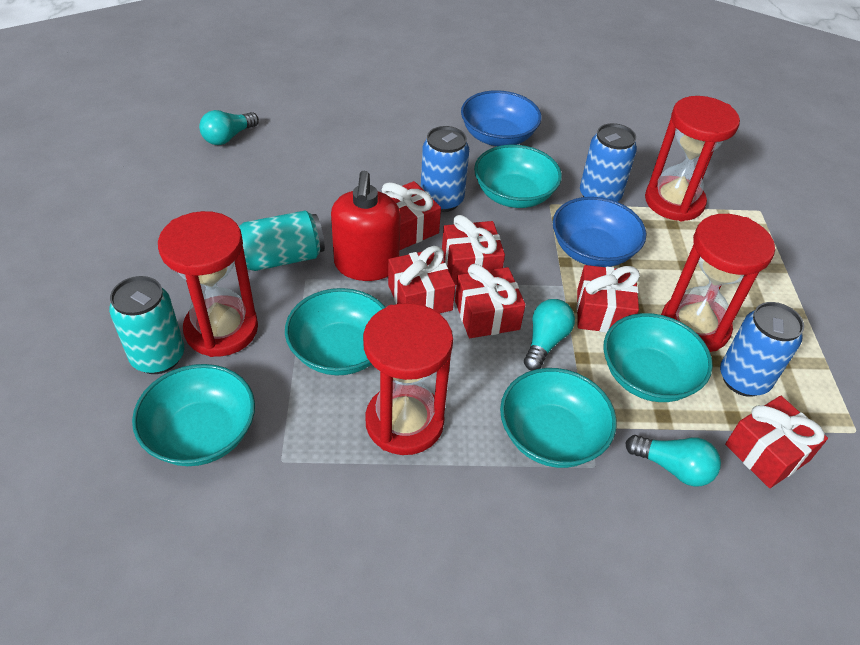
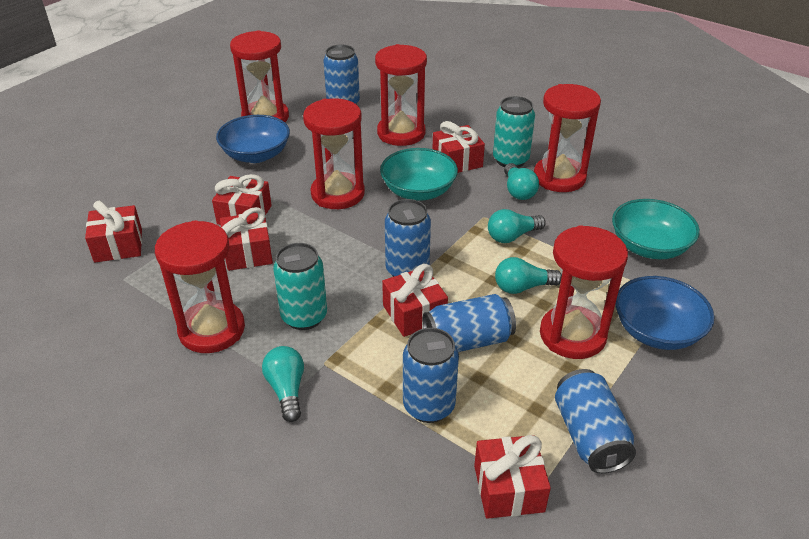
blue can: 3 -> 5
red hourglass: 4 -> 6
red soap dispenser: 1 -> 0
turquoise bowl: 5 -> 2
turquoise light bulb: 3 -> 4

